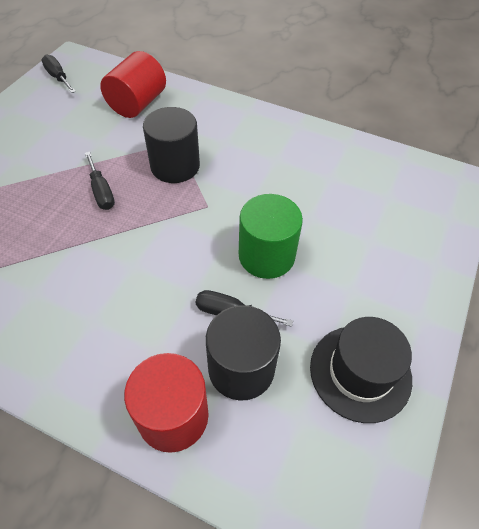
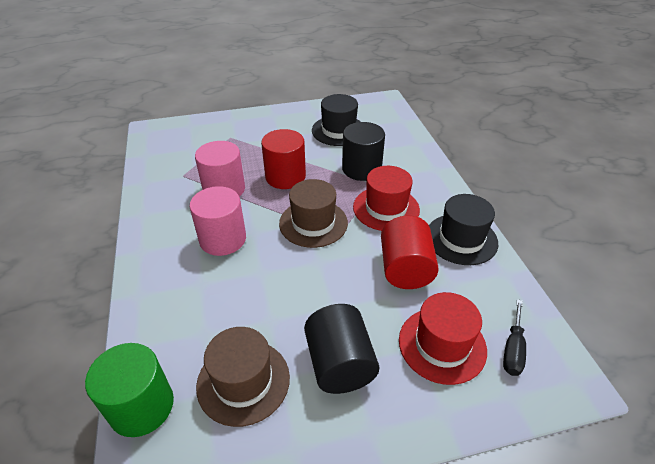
black hat: 1 -> 2
black screwdriver: 3 -> 1
brown hat: 0 -> 2
pink cylinder: 0 -> 2
red hat: 0 -> 2

